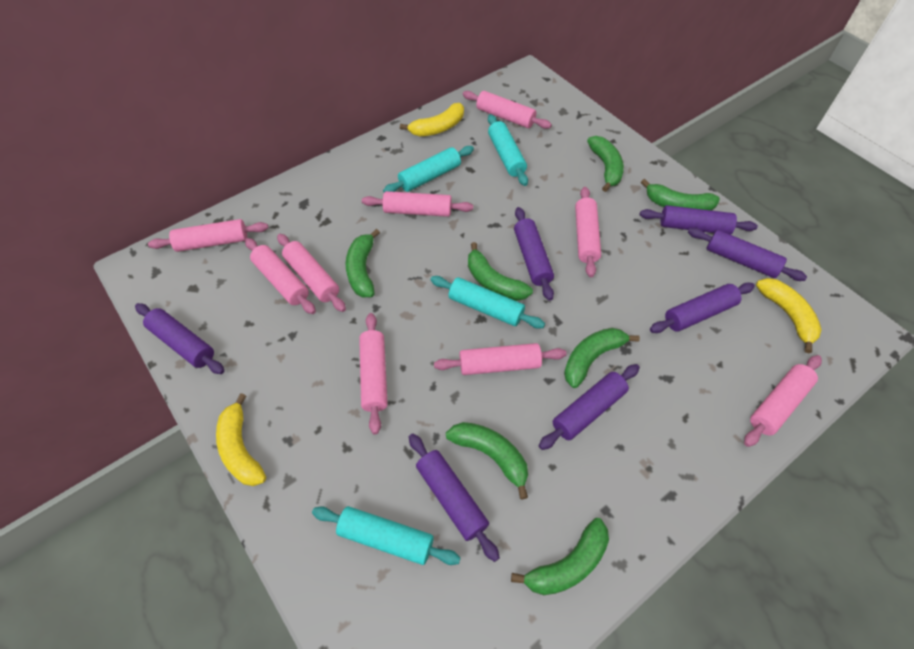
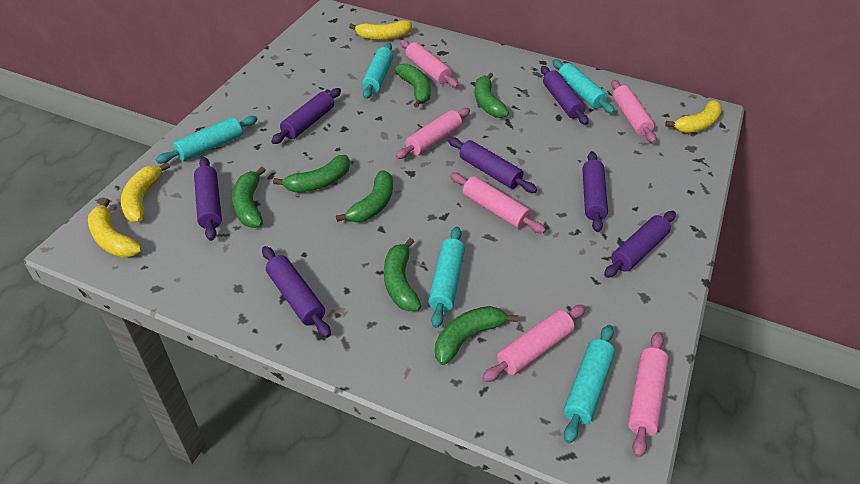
pink rolling pin: 9 -> 6
turquoise rolling pin: 4 -> 5
yellow banana: 3 -> 4

